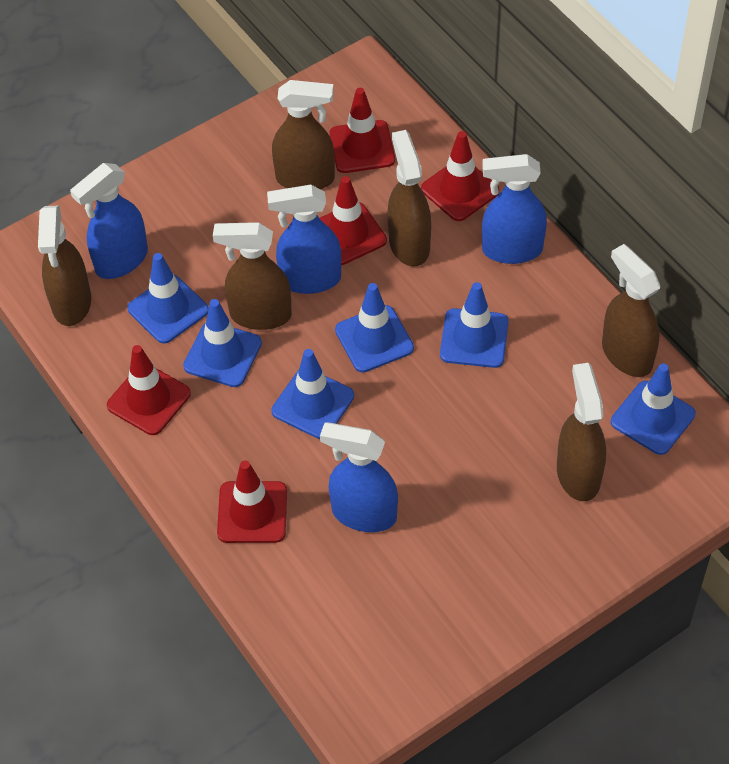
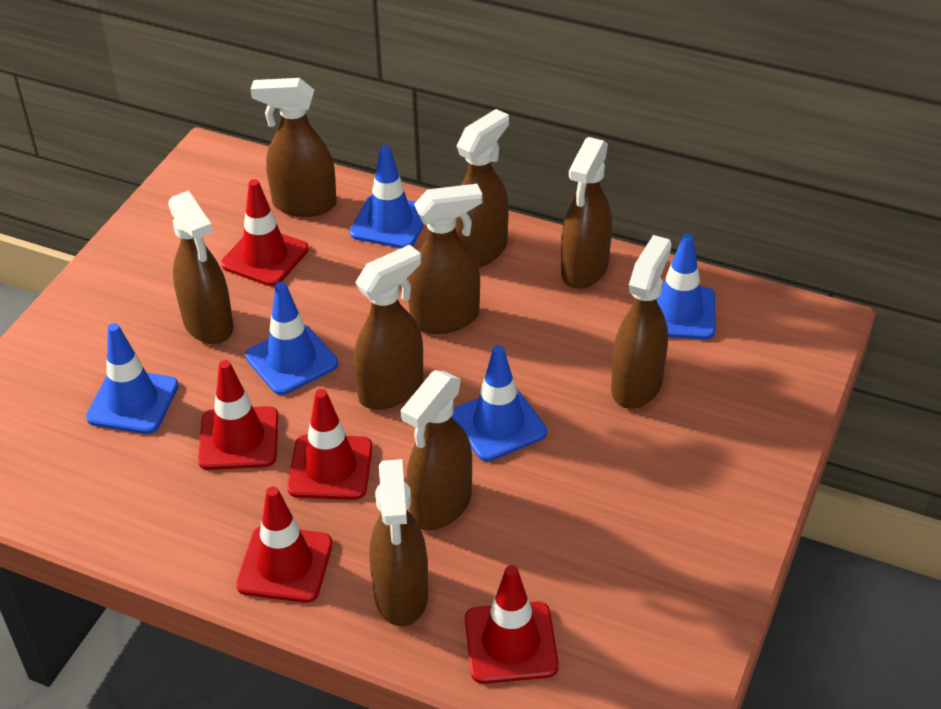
blue spray bottle: 4 -> 0
blue traffic cone: 6 -> 5
brown spray bottle: 6 -> 9

